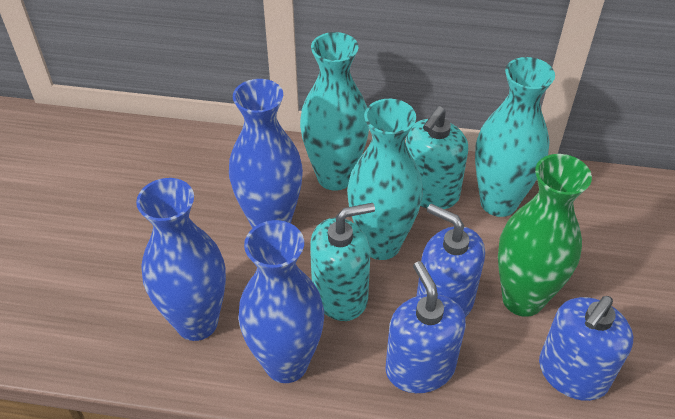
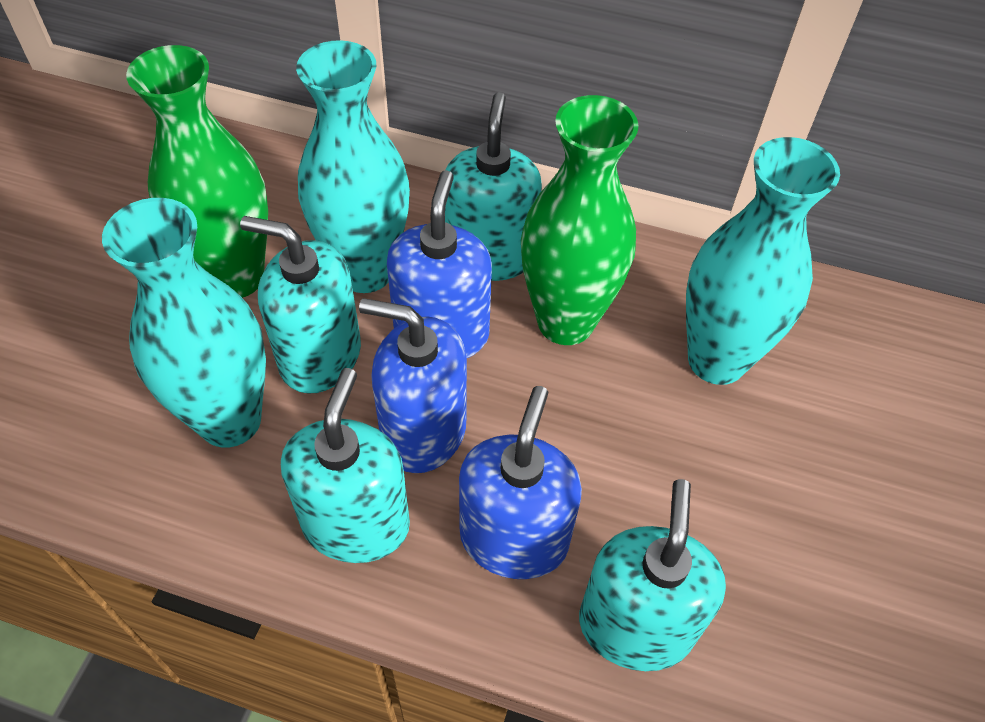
blue vase: 3 -> 0
green vase: 1 -> 2
turquoise soap dispenser: 2 -> 4

